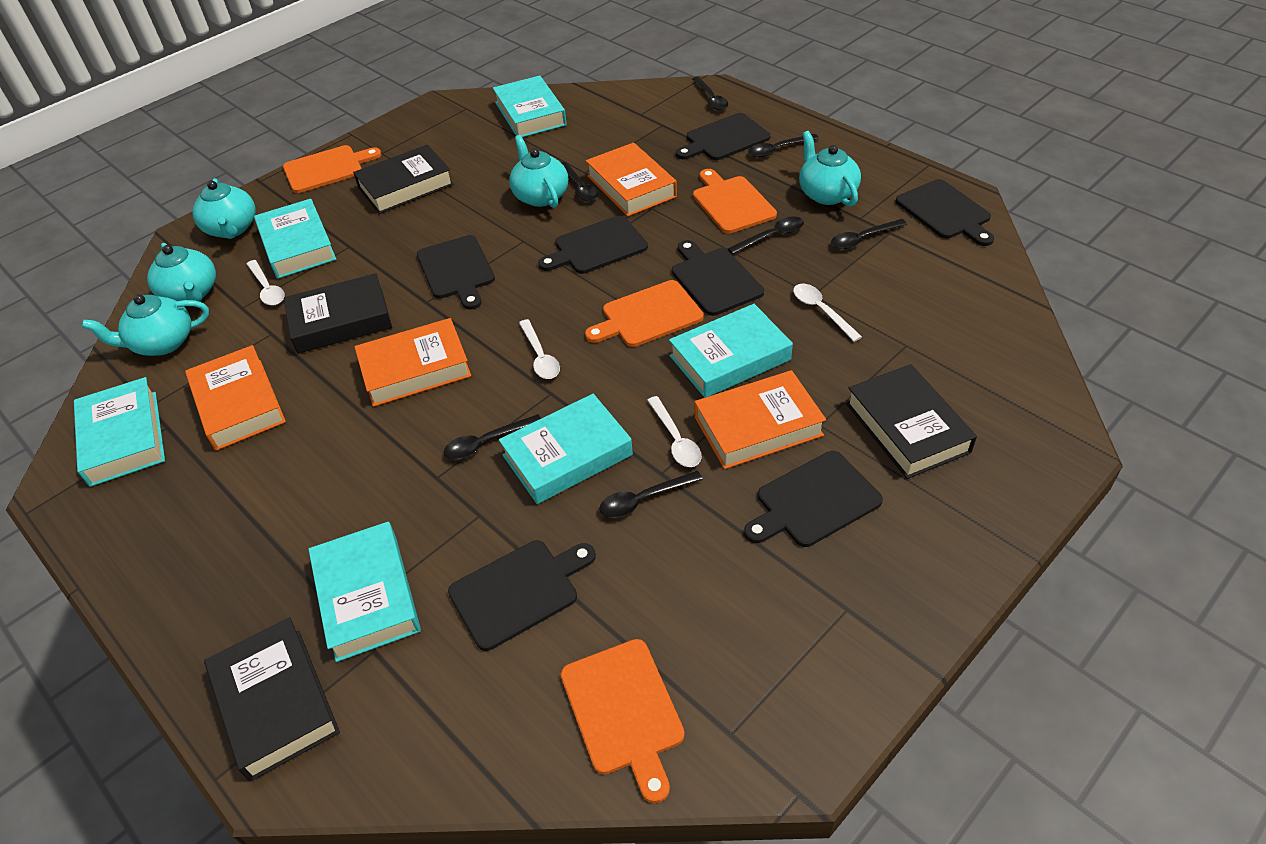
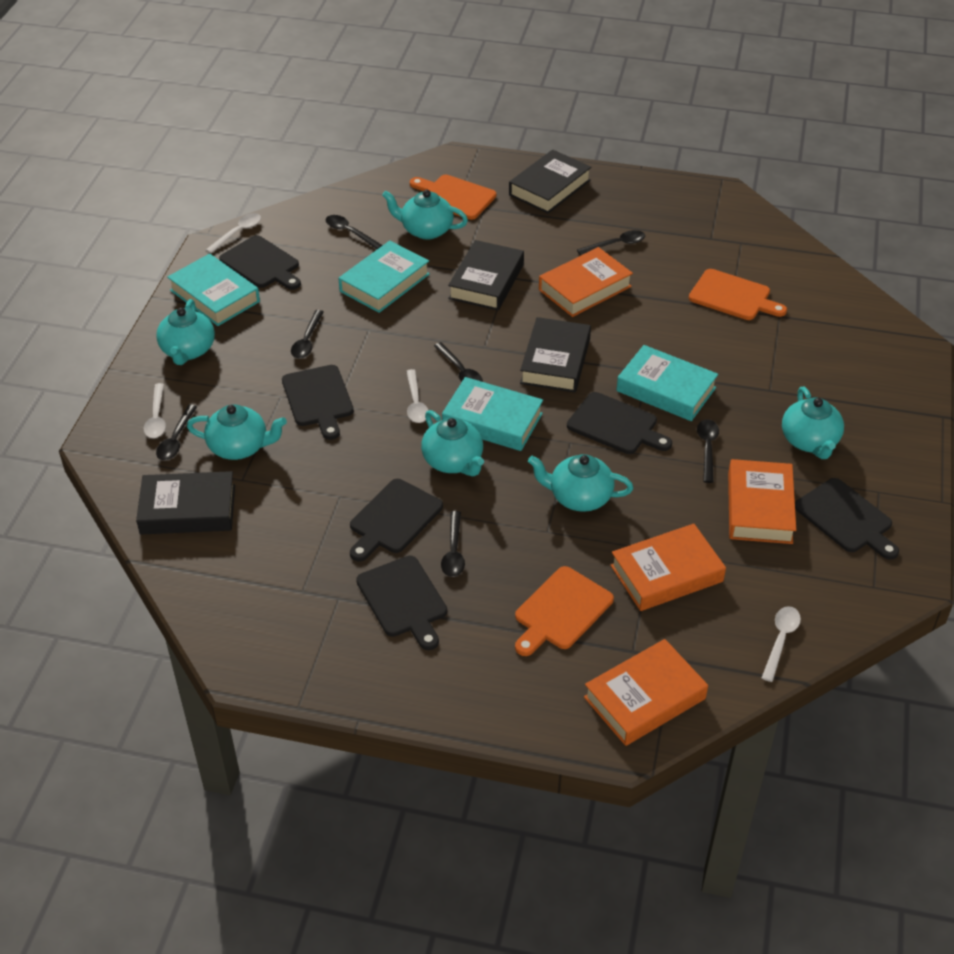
black cutting board: 7 -> 6
orange cutting board: 4 -> 3
turquoise book: 6 -> 4
turquoise teapot: 5 -> 6

